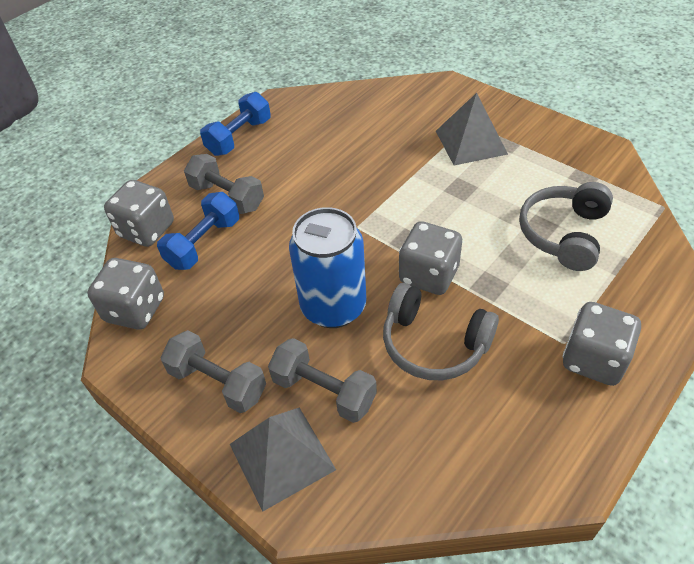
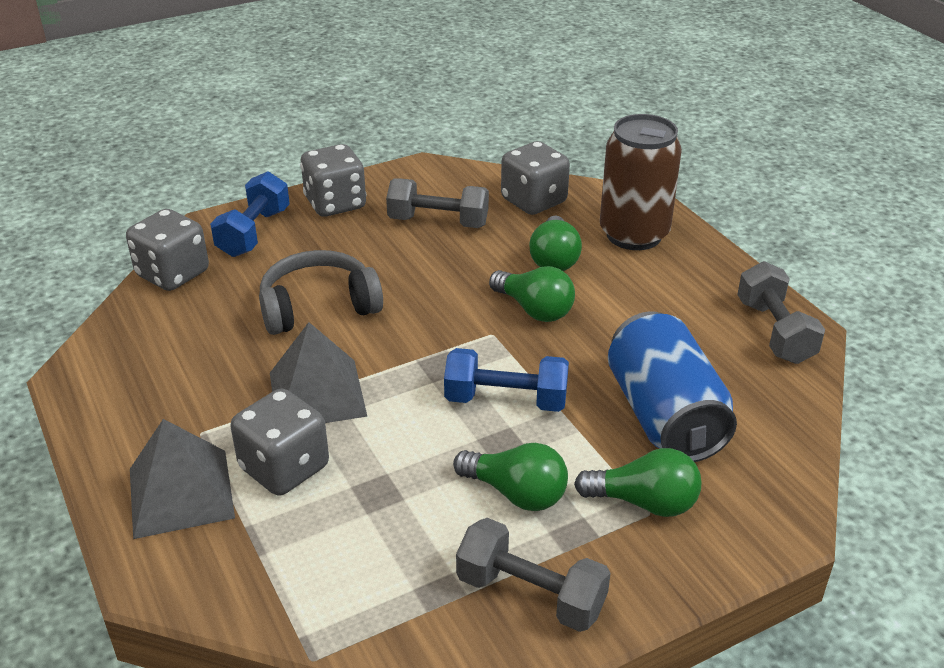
brown can: 0 -> 1
green light bulb: 0 -> 4
grey headphones: 2 -> 1

